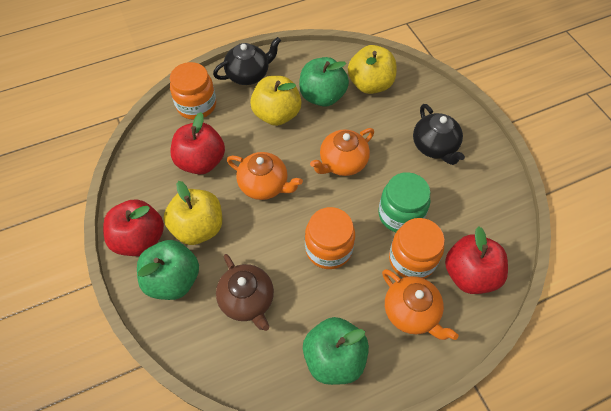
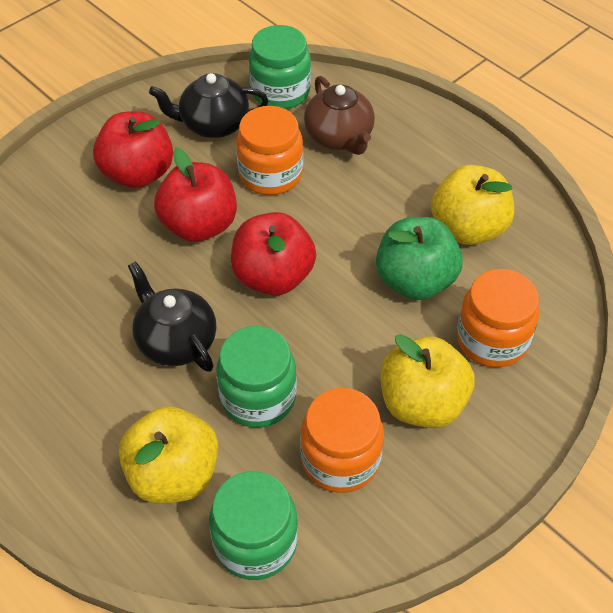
green apple: 3 -> 1
green jar: 1 -> 3
orange teapot: 3 -> 0

